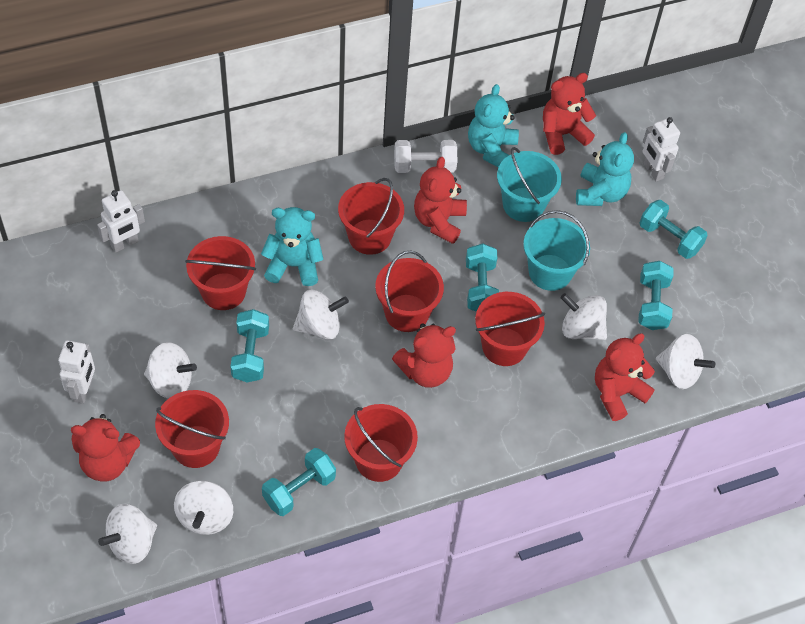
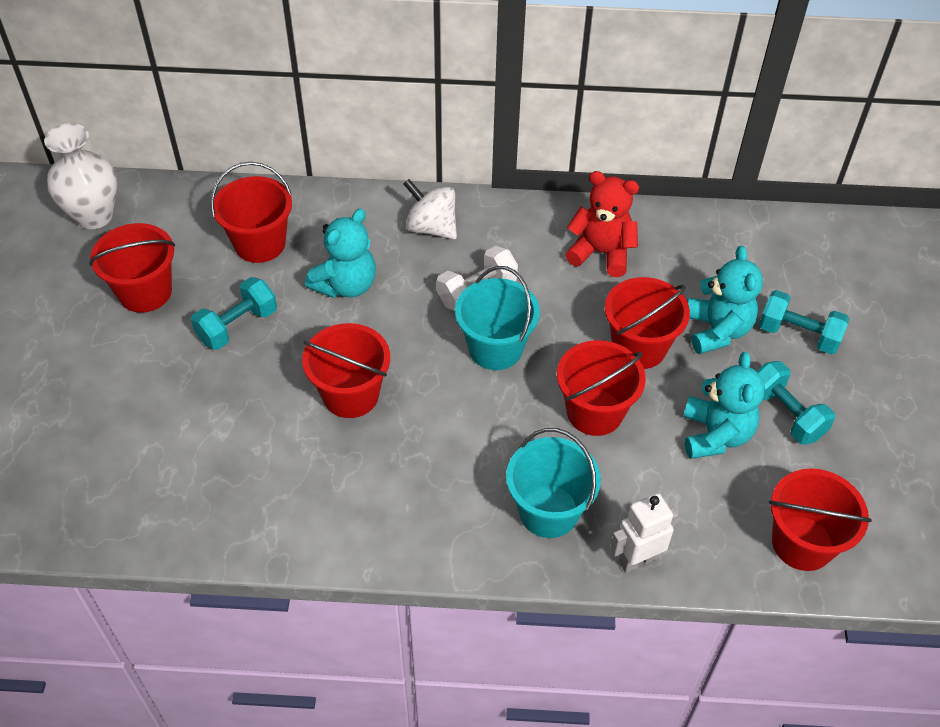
red teddy bear: 5 -> 1
turquoise dumbbell: 5 -> 3
white robot: 3 -> 1
white spinning top: 6 -> 1
white vase: 0 -> 1

